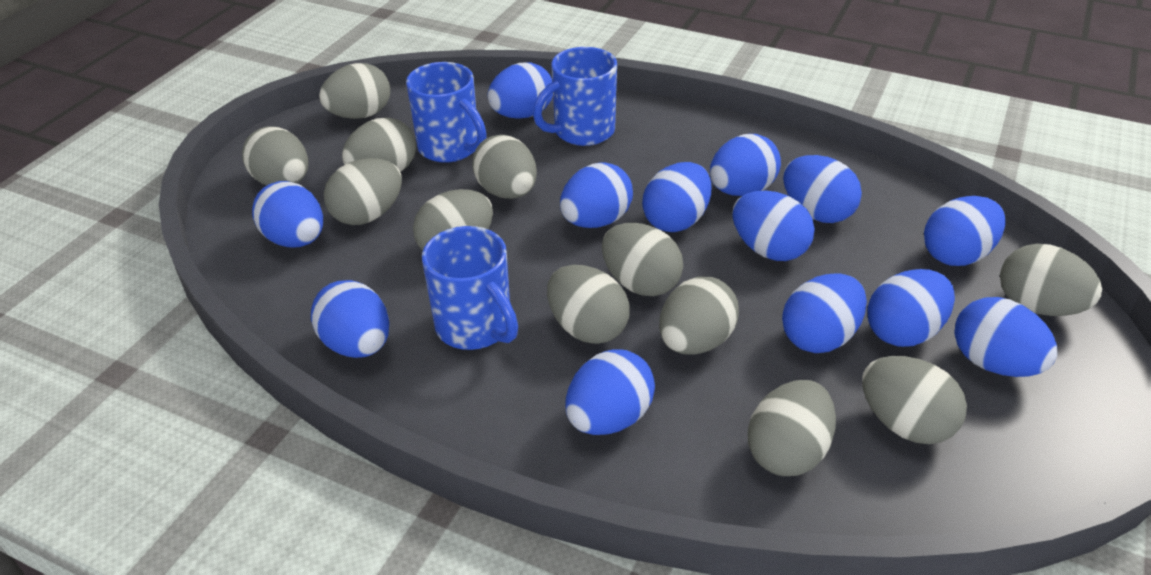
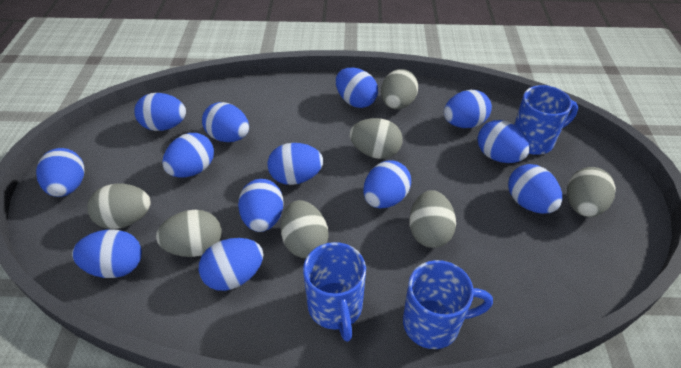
grey egg: 12 -> 7

